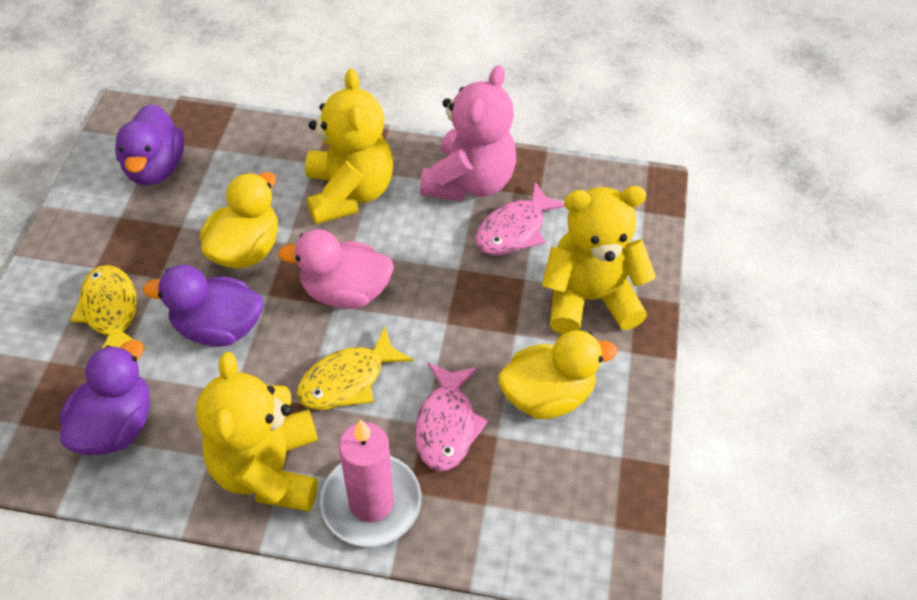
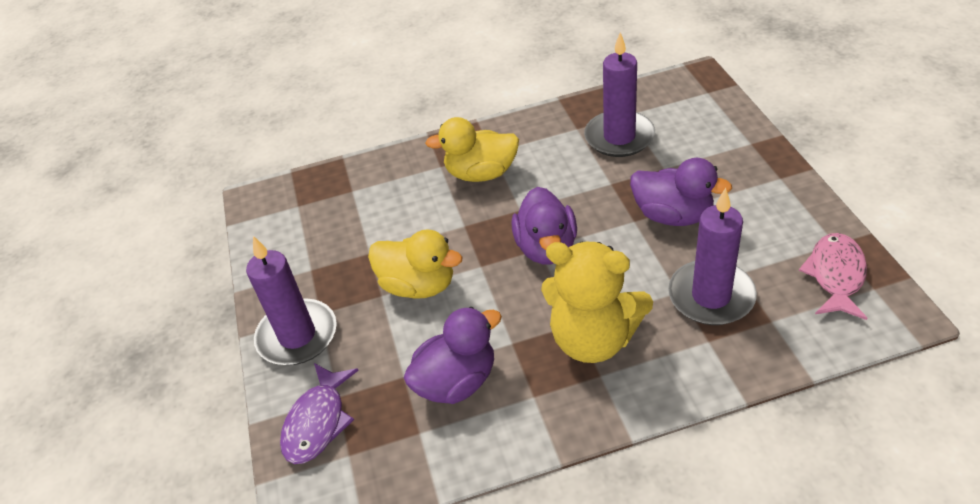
pink candle: 1 -> 0
pink duck: 1 -> 0
pink fish: 2 -> 1
pink teddy bear: 1 -> 0
purple candle: 0 -> 3
purple fish: 0 -> 1
yellow fish: 2 -> 0
yellow teddy bear: 3 -> 1

